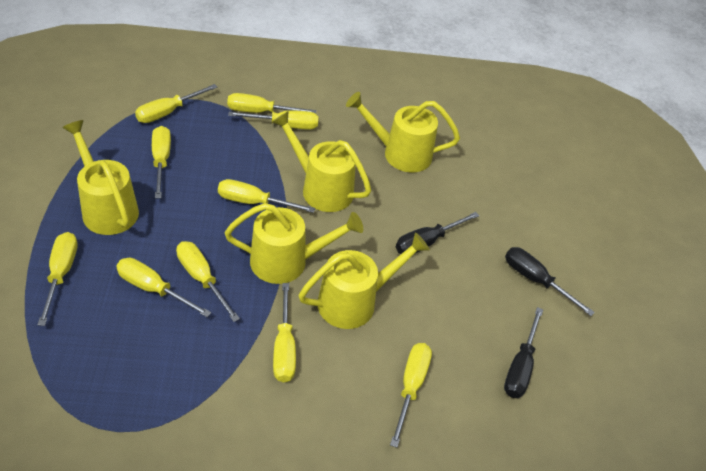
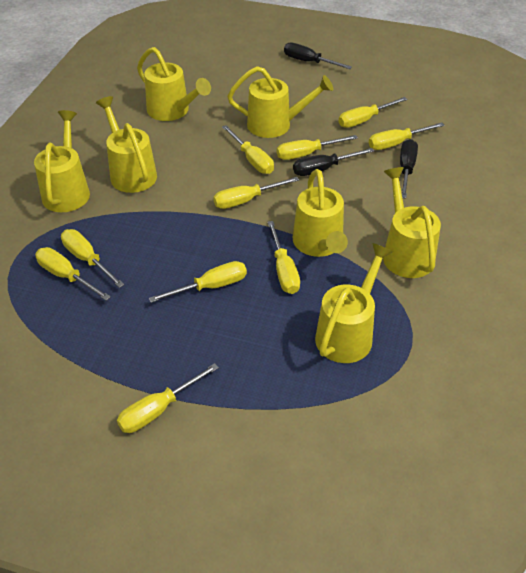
yellow watering can: 5 -> 7

